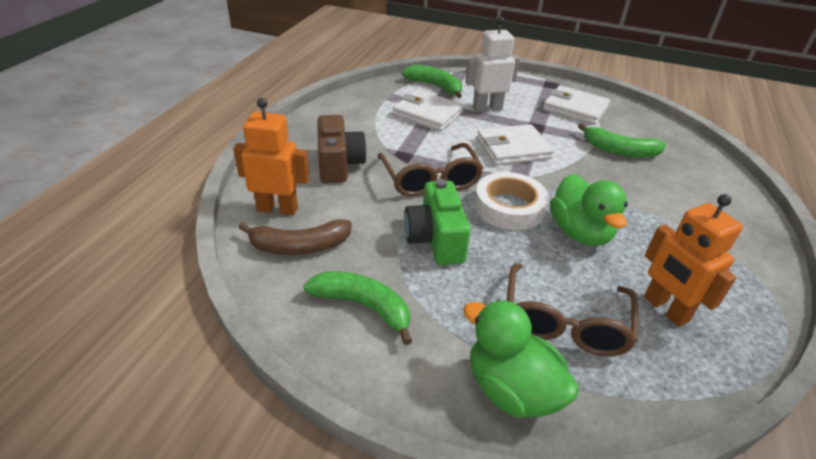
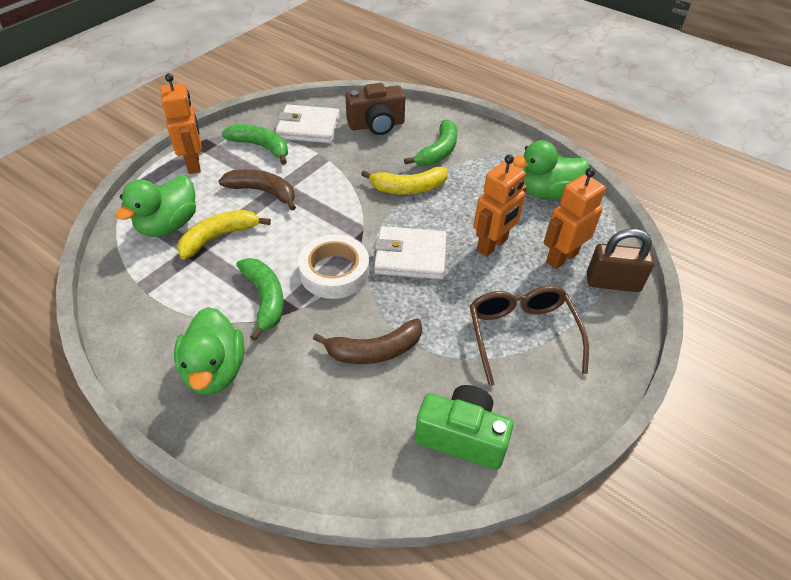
brown banana: 1 -> 2
brown glasses: 2 -> 1
brown padlock: 0 -> 1
green duck: 2 -> 3
orange robot: 2 -> 3
white robot: 1 -> 0
white wallet: 3 -> 2
yellow banana: 0 -> 2

